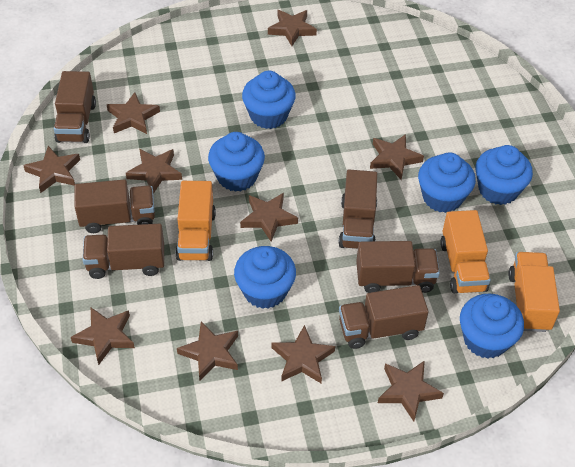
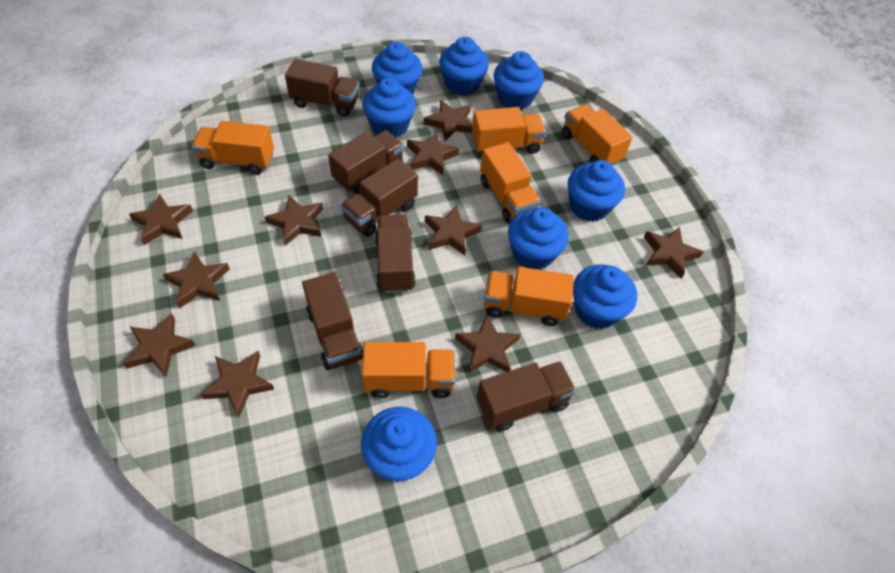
blue cupcake: 6 -> 8
orange truck: 3 -> 6

